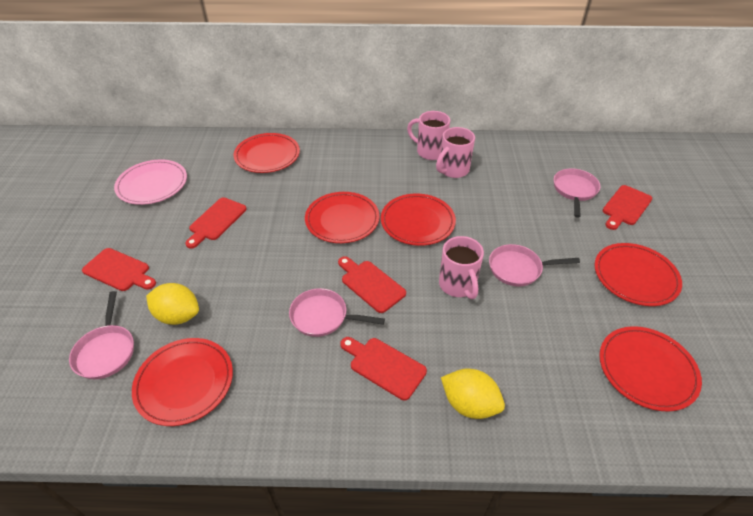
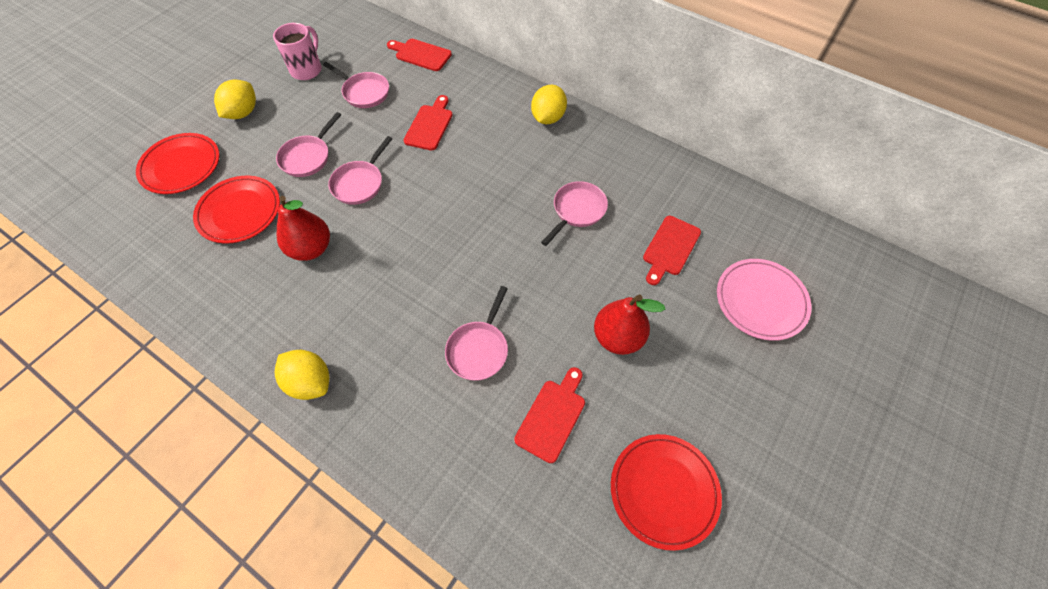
pink mug: 3 -> 1
pink pan: 4 -> 5
red cutting board: 5 -> 4
red pear: 0 -> 2
red plate: 6 -> 3
yellow lemon: 2 -> 3

